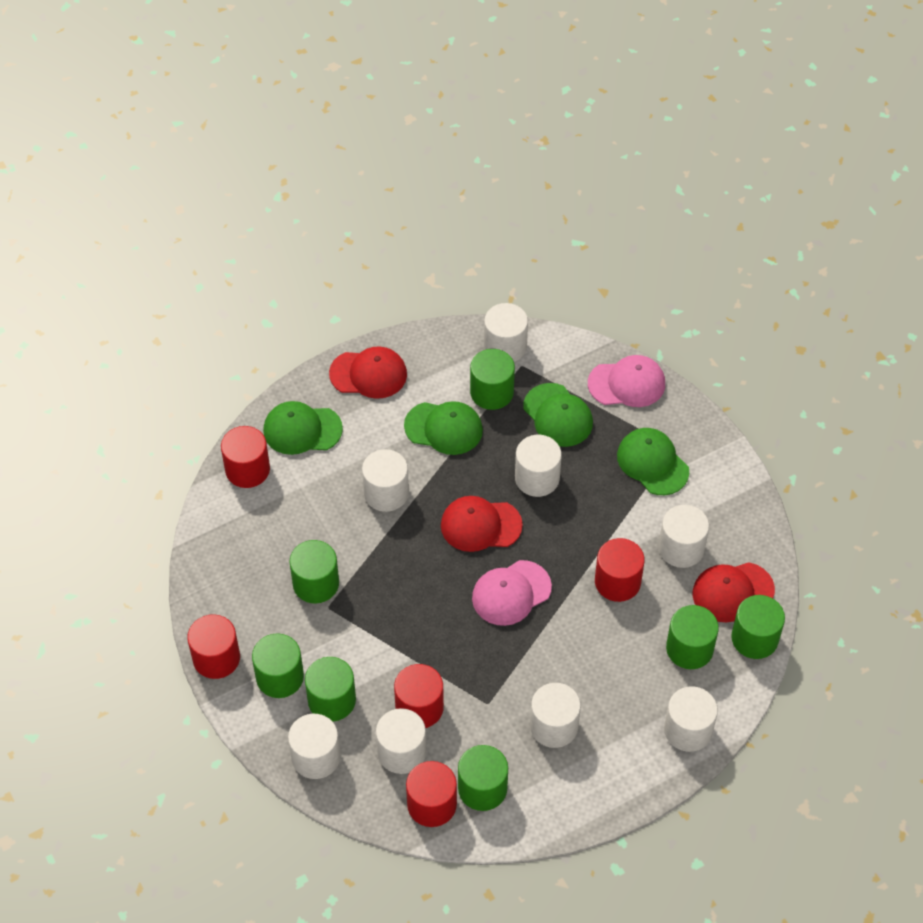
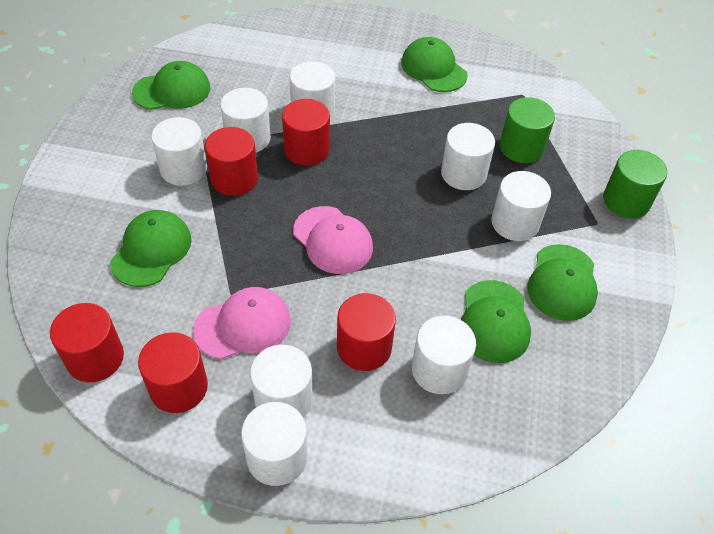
green cap: 4 -> 5
green cylinder: 7 -> 2
red cap: 3 -> 0

